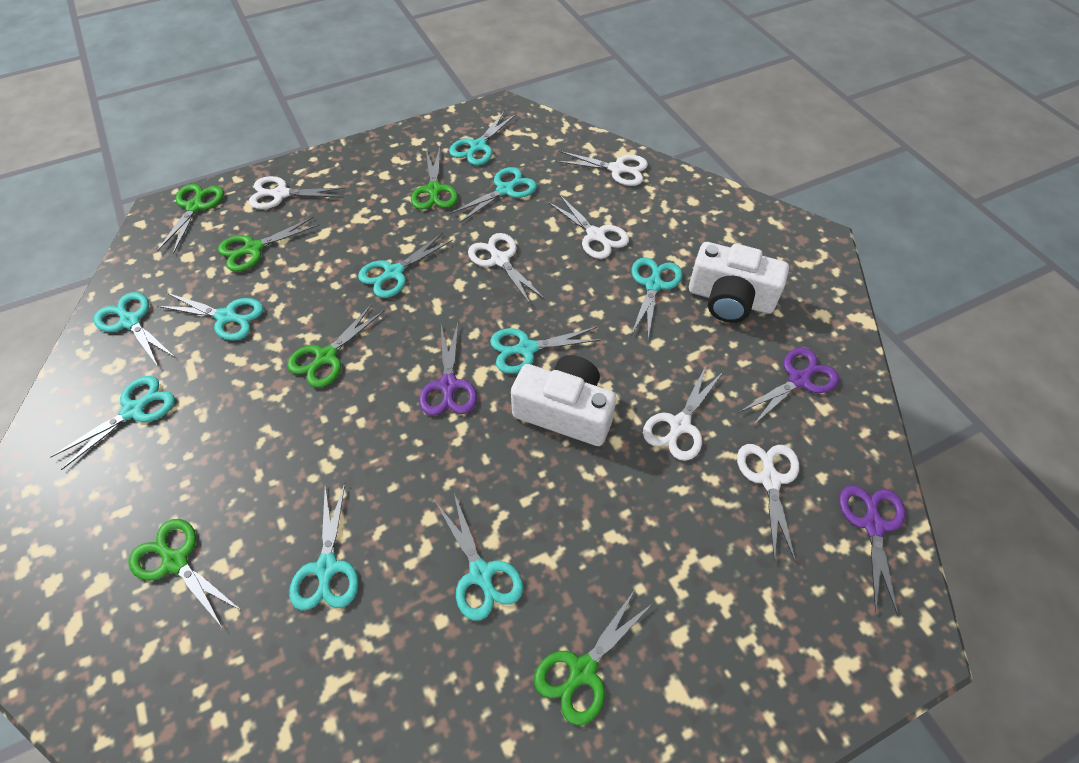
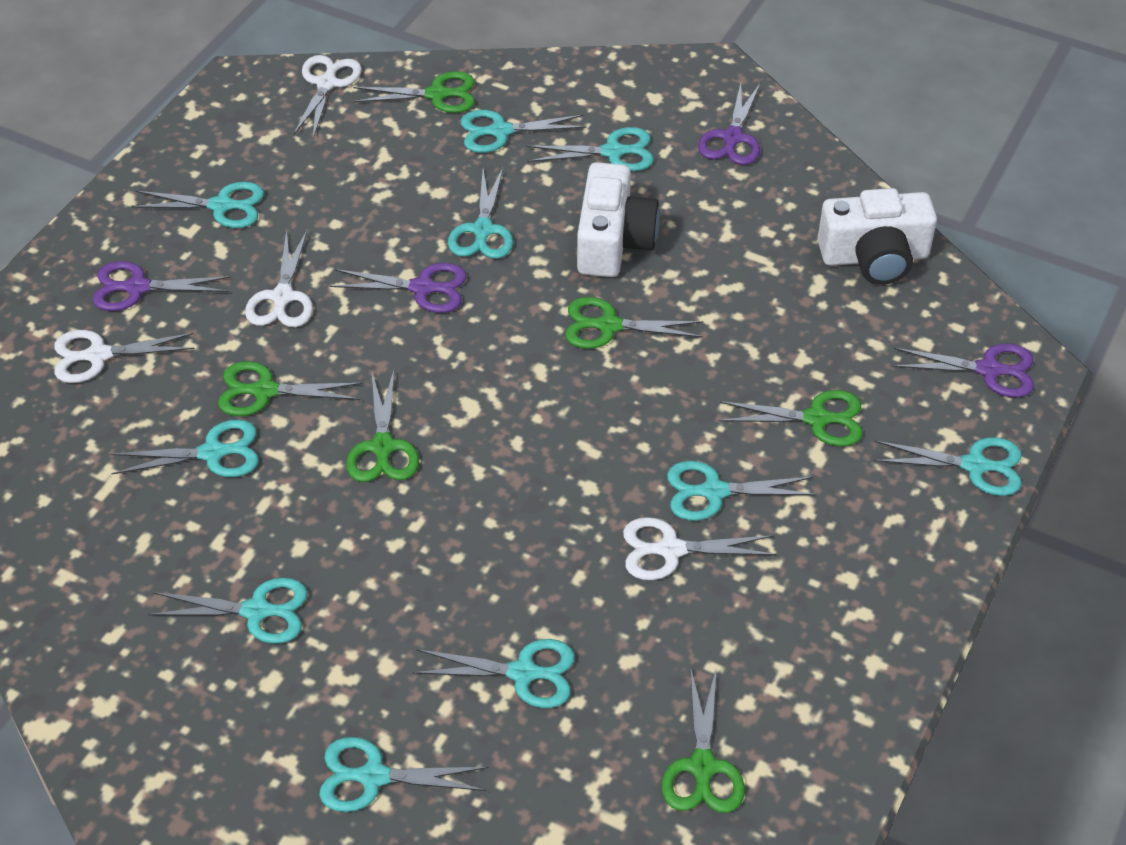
purple scissors: 3 -> 4
white scissors: 6 -> 4

